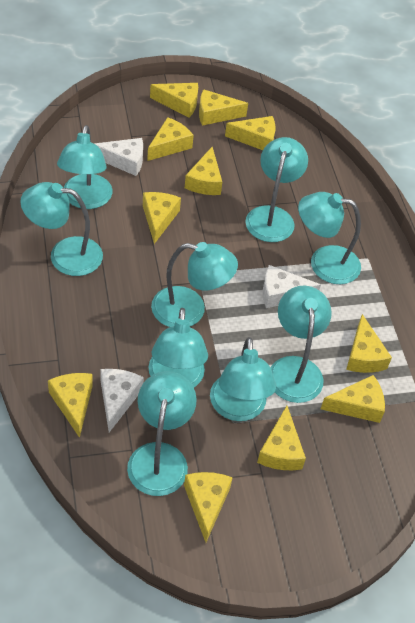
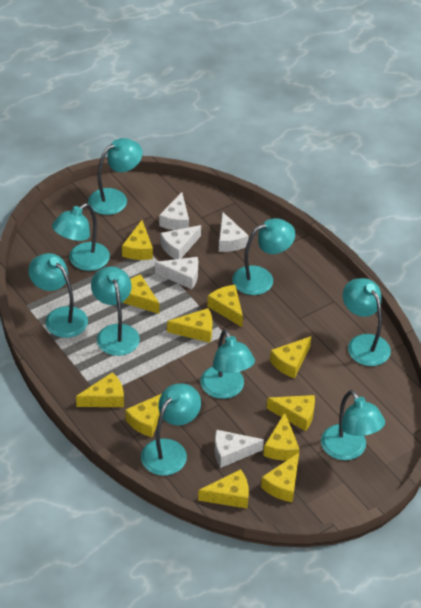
white cheese: 3 -> 5

